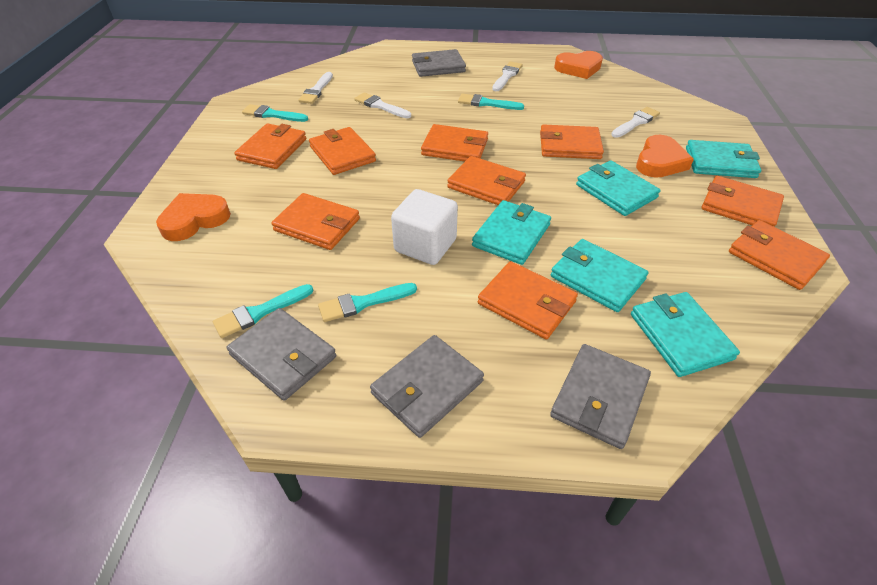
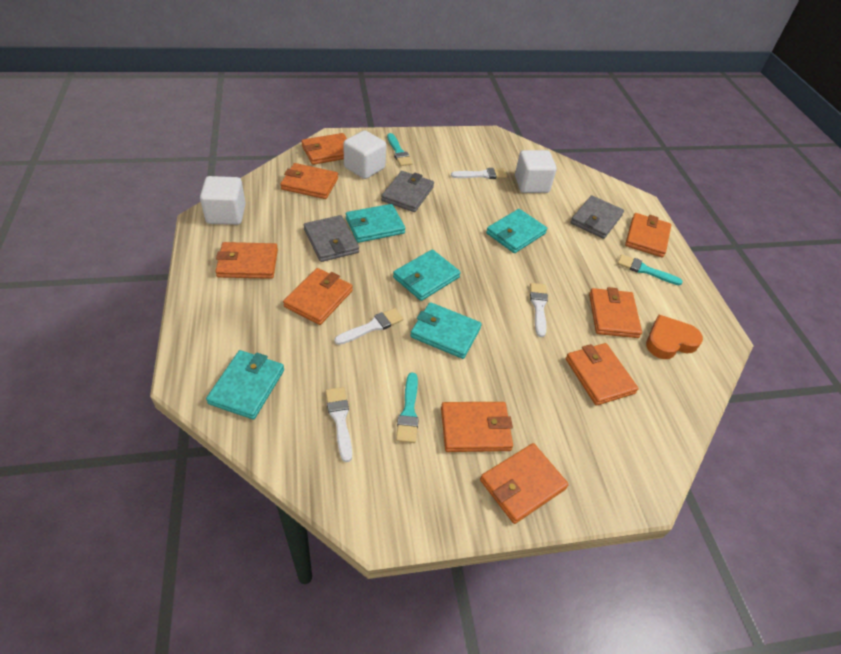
grey wallet: 4 -> 3
orange heart: 3 -> 1
turquoise brush: 4 -> 3
white cube: 1 -> 3

